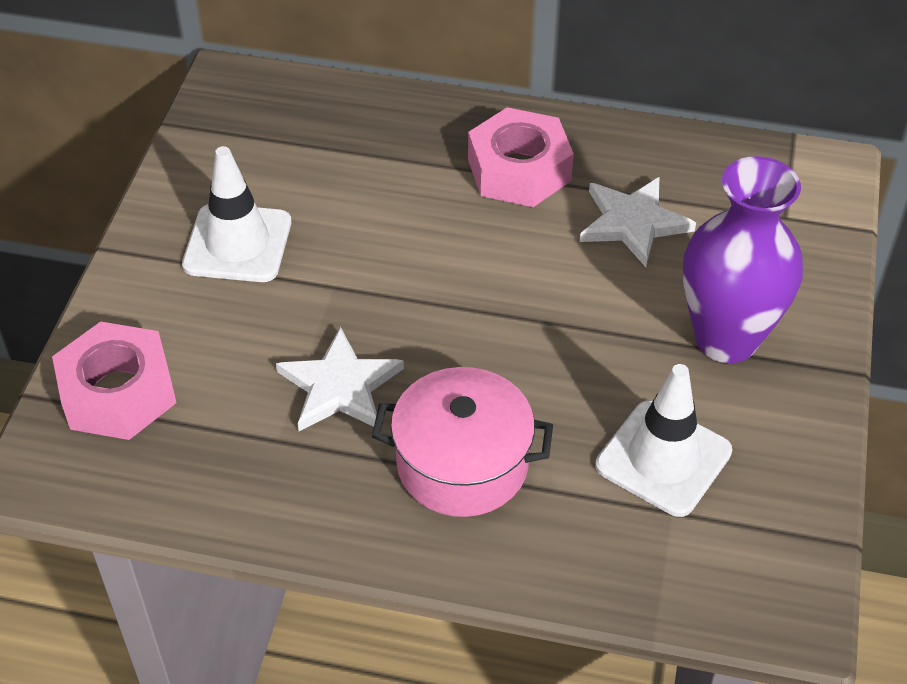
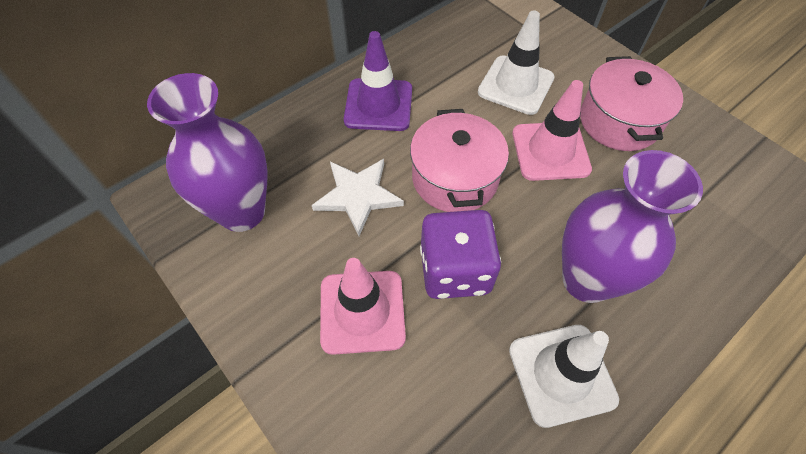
pink nut: 2 -> 0
pink pot: 1 -> 2
pink traffic cone: 0 -> 2
purple dice: 0 -> 1
purple traffic cone: 0 -> 1
purple vase: 1 -> 2
white star: 2 -> 1

